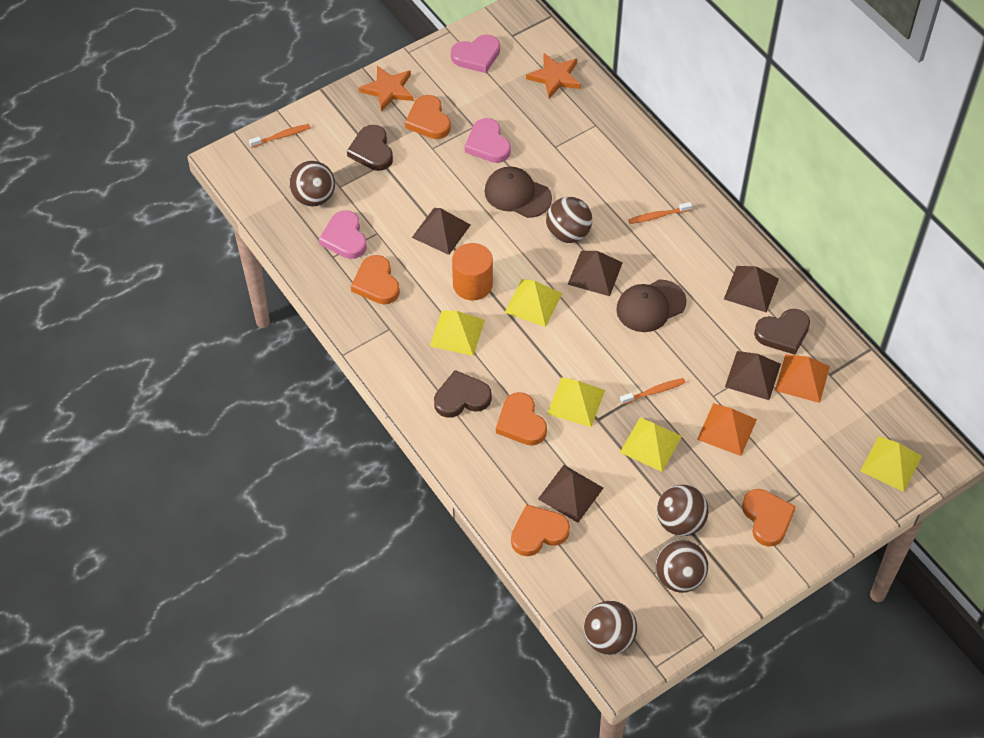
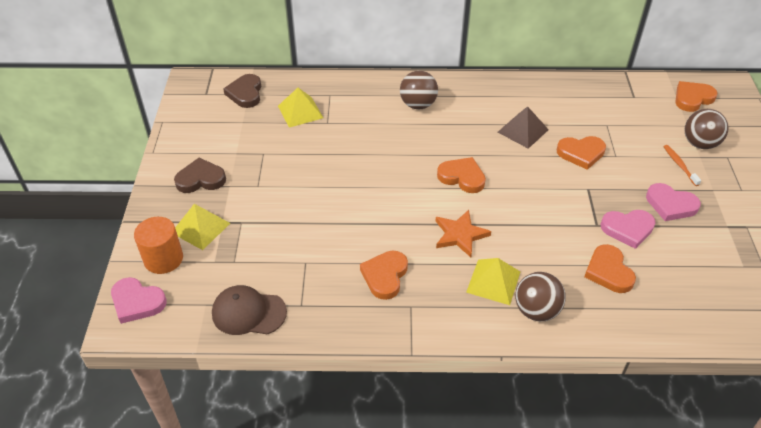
brown ball: 5 -> 3
brown cap: 2 -> 1
brown heart: 3 -> 2
brown pyramid: 5 -> 1
orange pyramid: 2 -> 0
orange star: 2 -> 1
orange toothbrush: 3 -> 1
yellow pyramid: 5 -> 3

